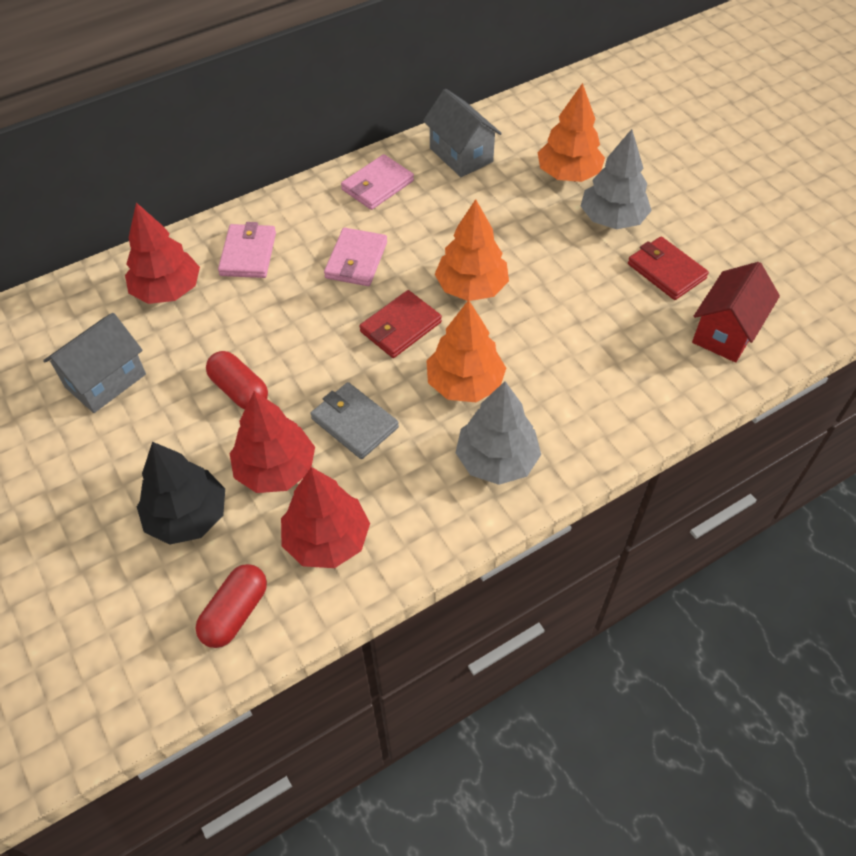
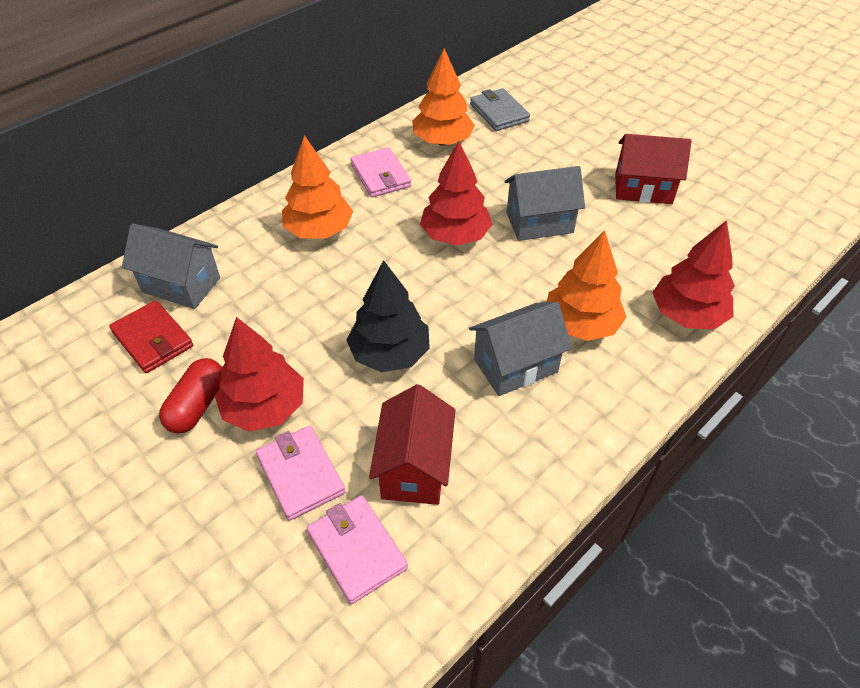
grey house: 2 -> 3
grey tree: 2 -> 0
red capsule: 2 -> 1
red house: 1 -> 2
red wallet: 2 -> 1

